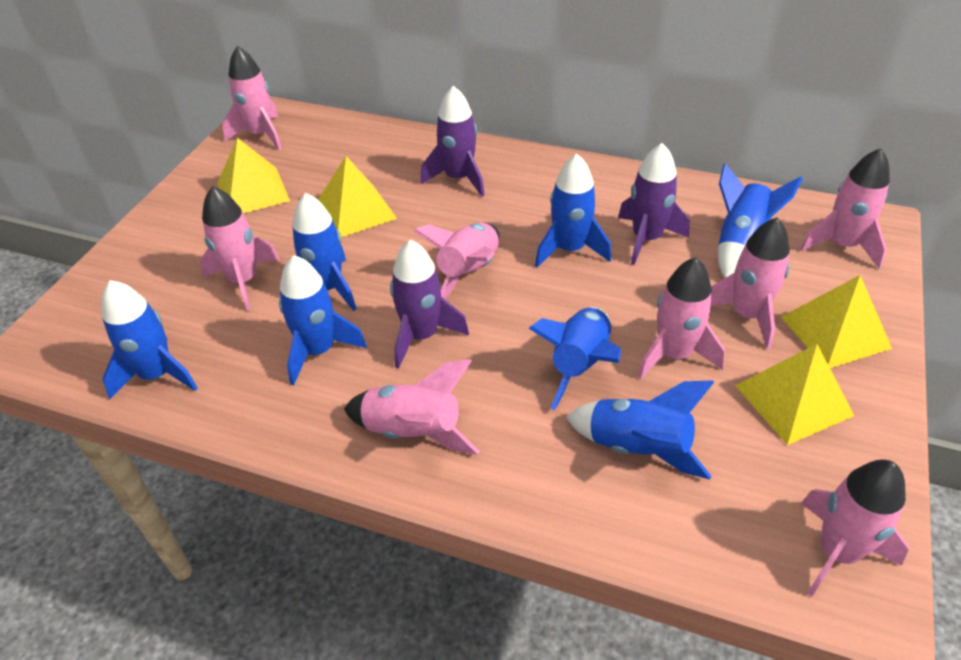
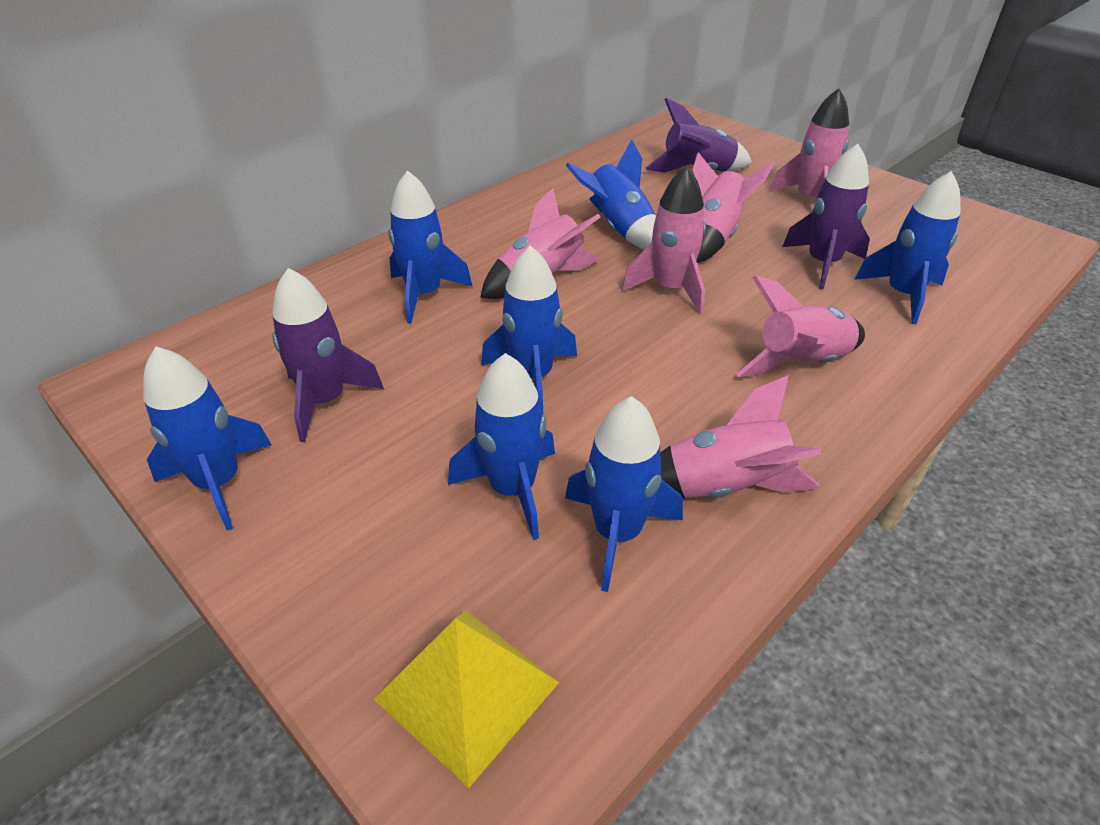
pink rocket: 8 -> 6
yellow pyramid: 4 -> 1

